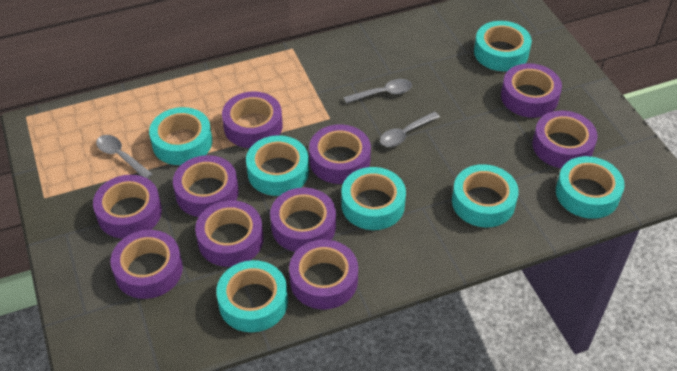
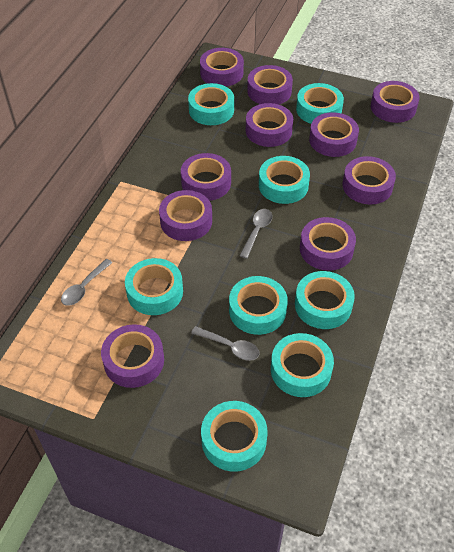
turquoise tape: 7 -> 8

